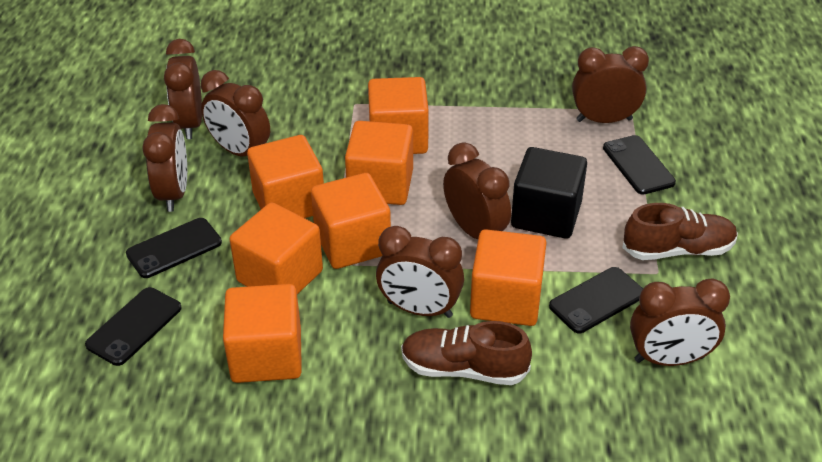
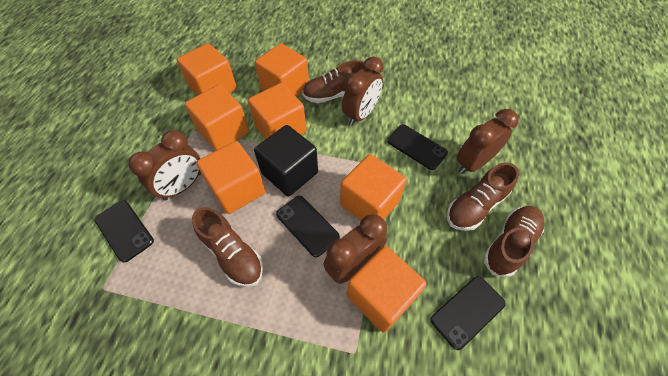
brown clock: 7 -> 4
brown shoe: 2 -> 4

